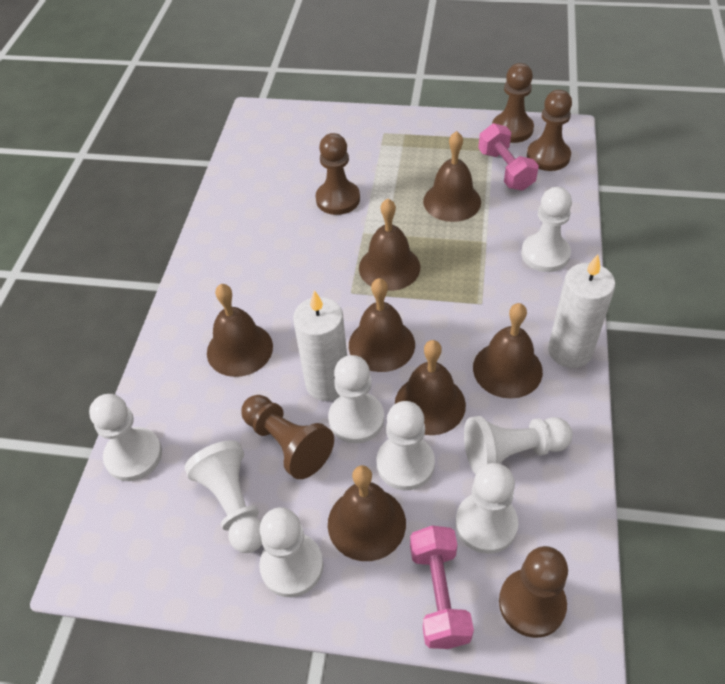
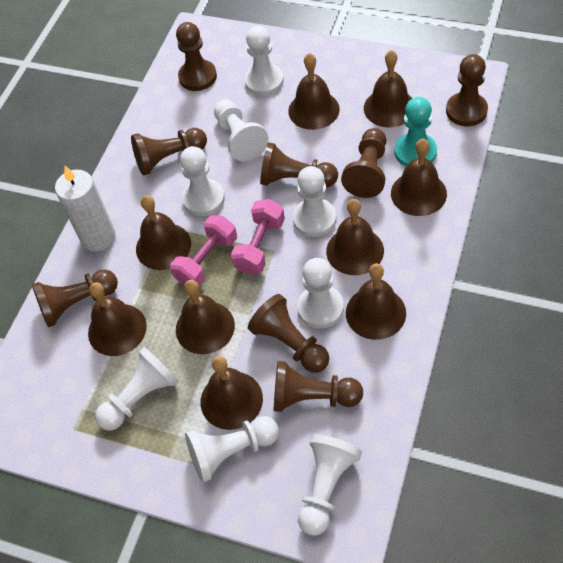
brown bell: 7 -> 9
brown pawn: 5 -> 8
turquoise pawn: 0 -> 1
white candle: 2 -> 1

